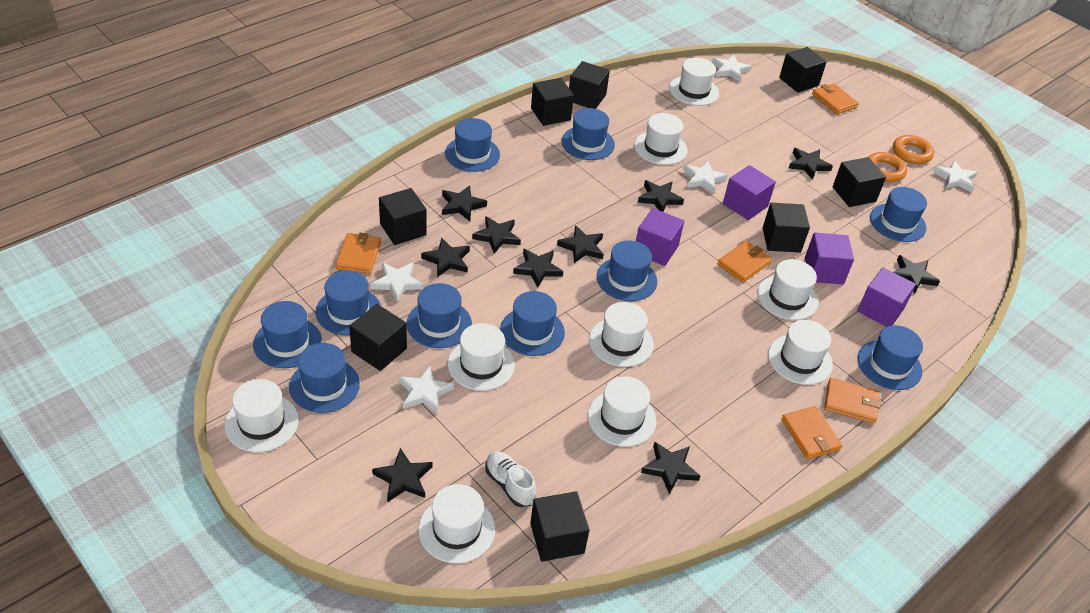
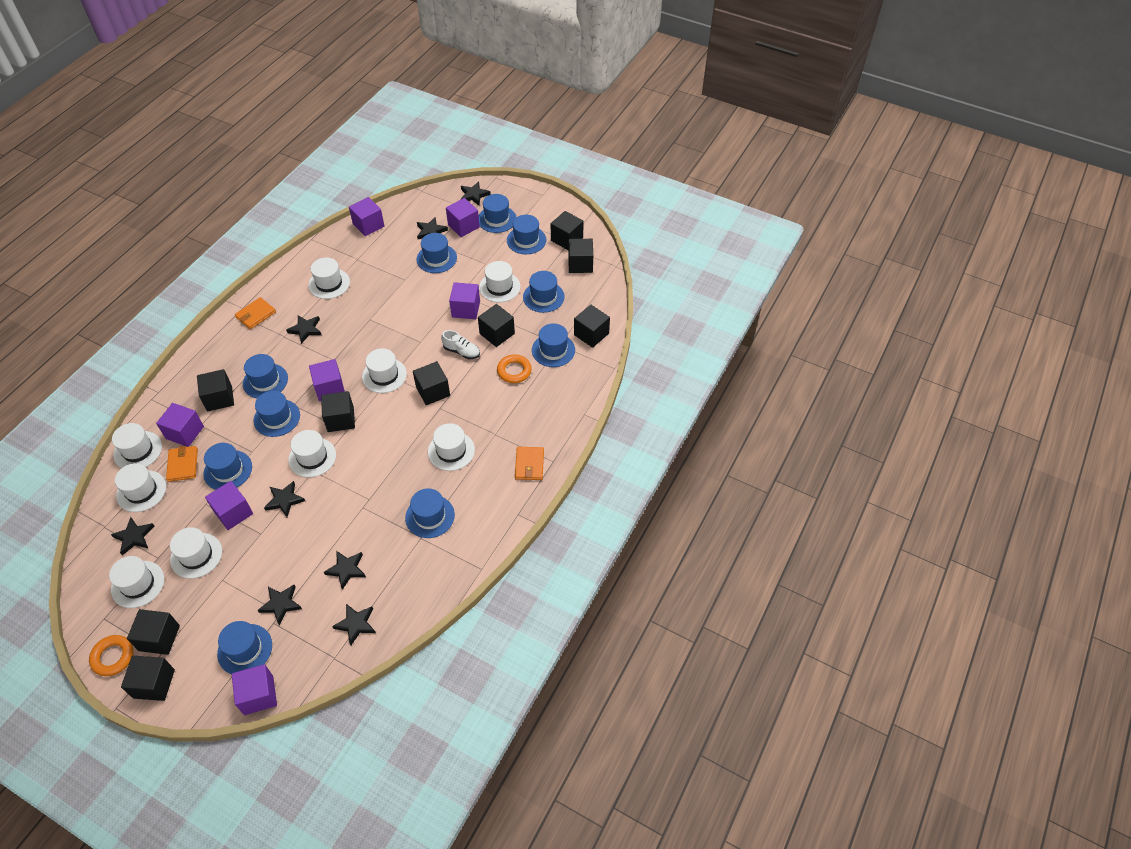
black cube: 8 -> 9
black star: 10 -> 8
orange wallet: 5 -> 3
purple cube: 4 -> 7
white star: 5 -> 0

